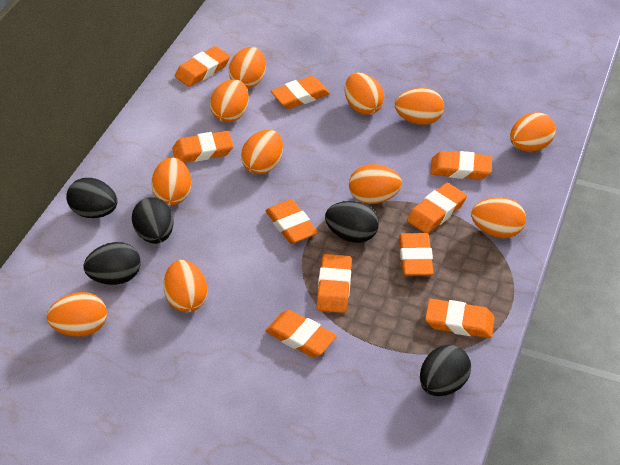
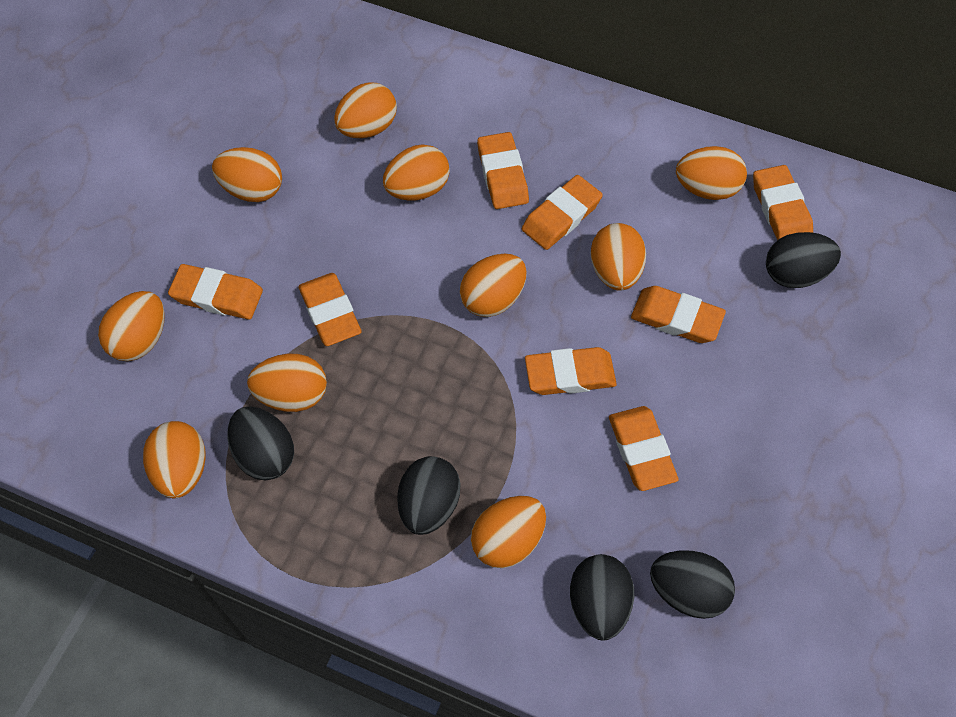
orange egg: 11 -> 10
orange eraser: 10 -> 8

